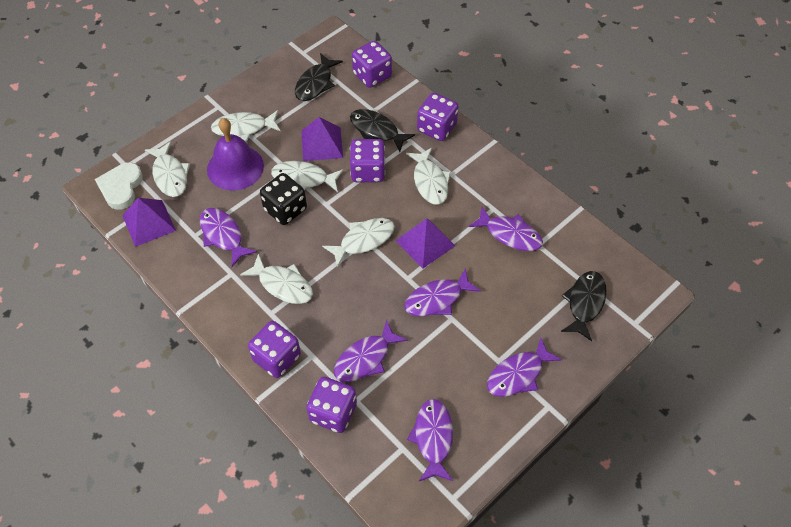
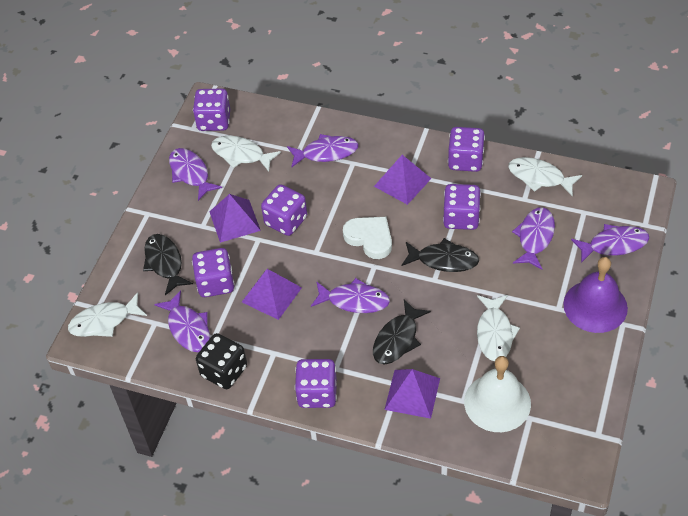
purple dice: 5 -> 6
purple pyramid: 3 -> 4
white bell: 0 -> 1
white fish: 6 -> 4

